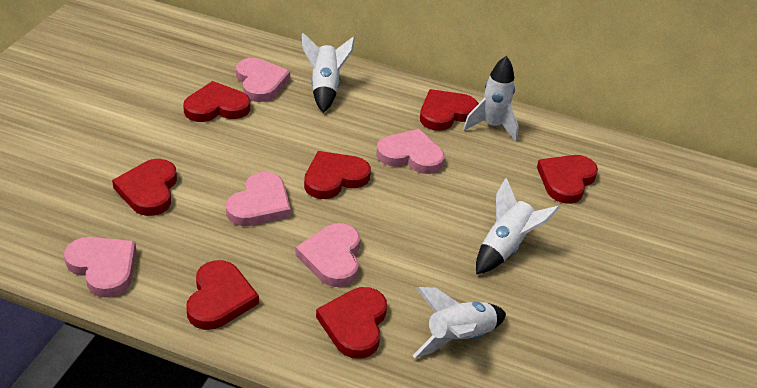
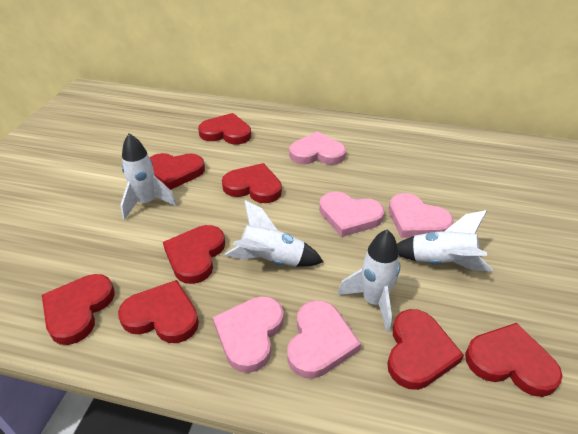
red heart: 7 -> 8

